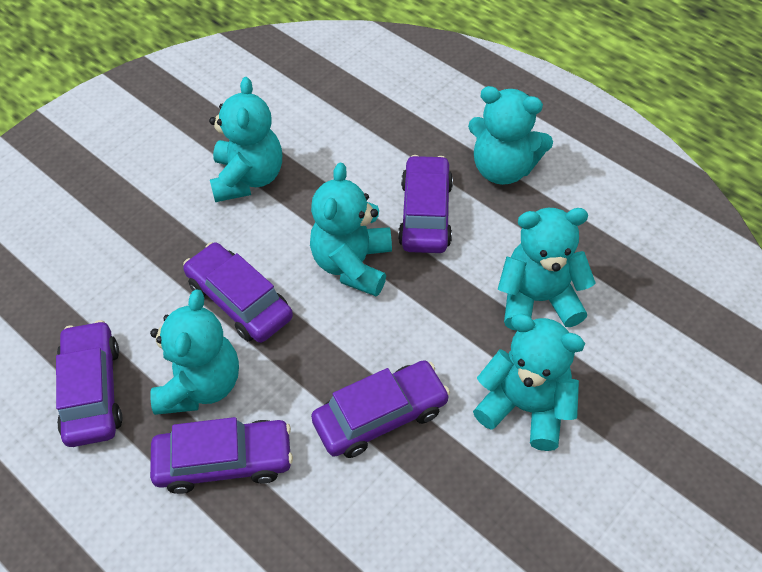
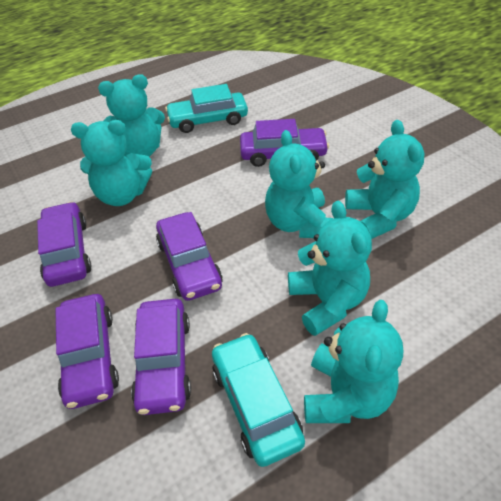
turquoise car: 0 -> 2

